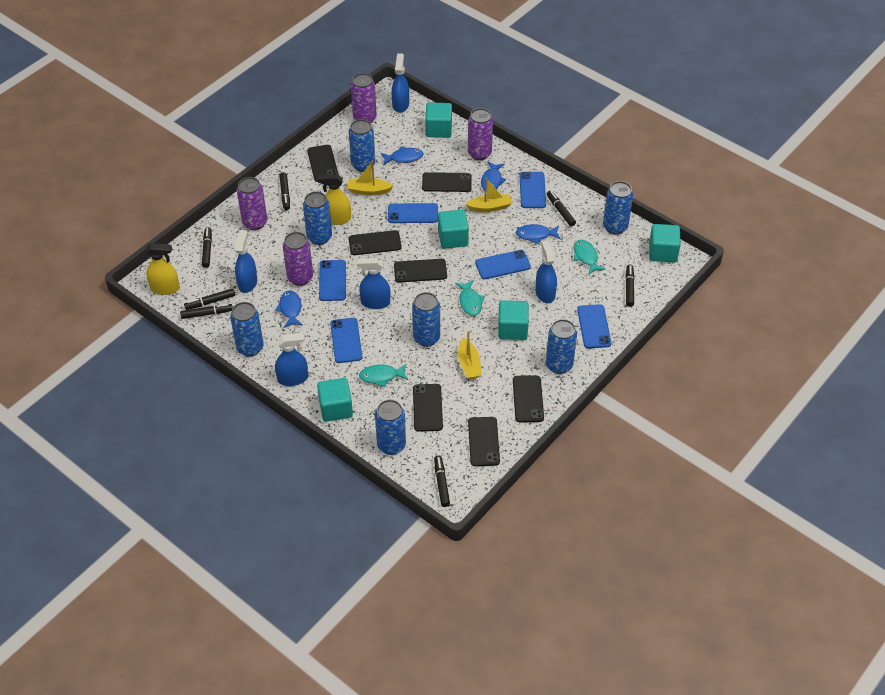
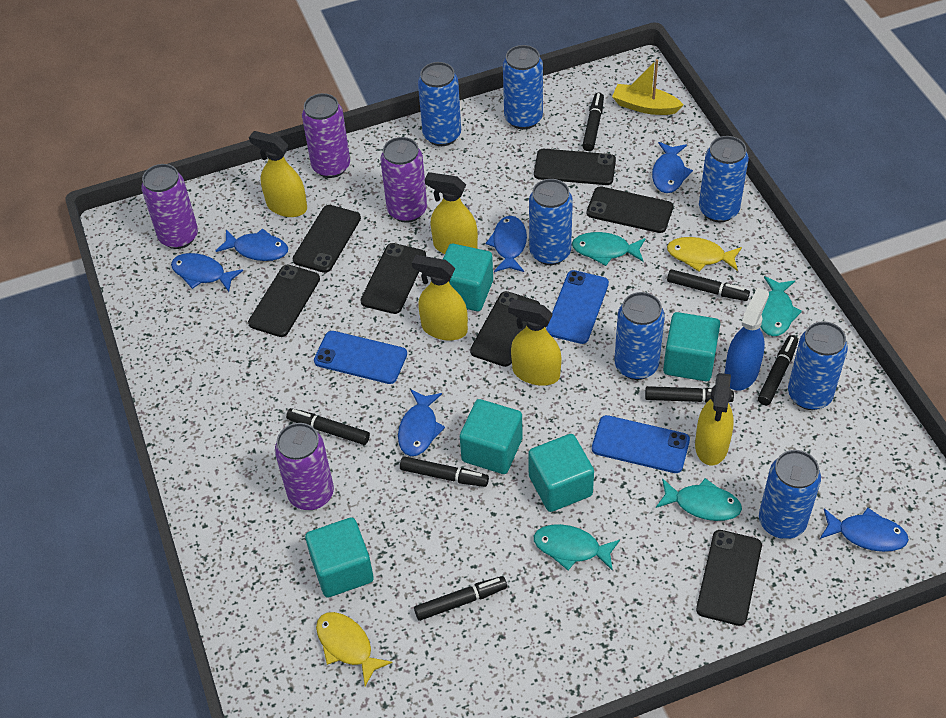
blue fish: 4 -> 6
blue phone: 6 -> 3
blue spray bottle: 5 -> 1
turquoise fish: 3 -> 4
yellow boat: 3 -> 1
yellow fish: 0 -> 2
yellow spray bottle: 2 -> 5

